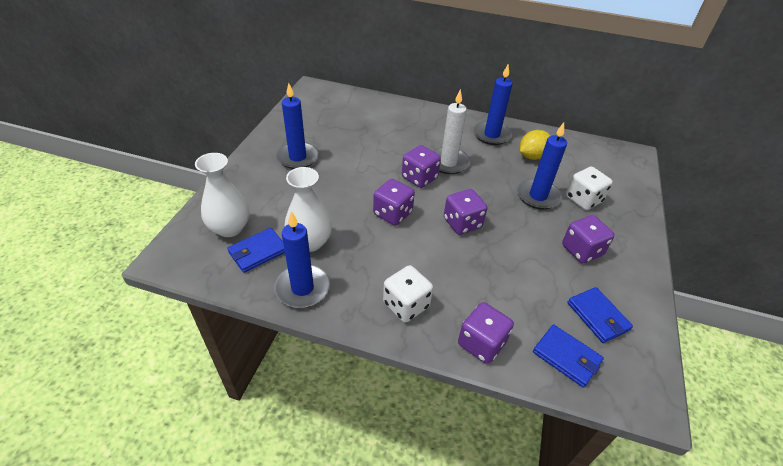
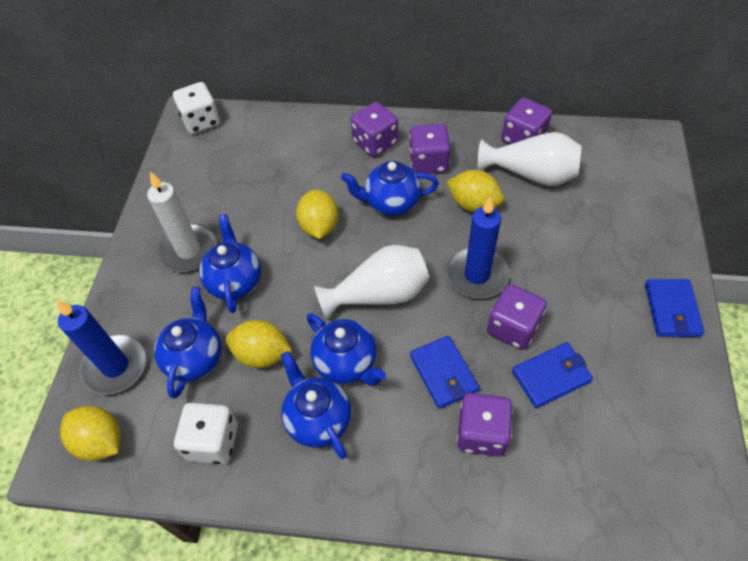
blue candle: 4 -> 2
blue teapot: 0 -> 5
yellow lemon: 1 -> 4

